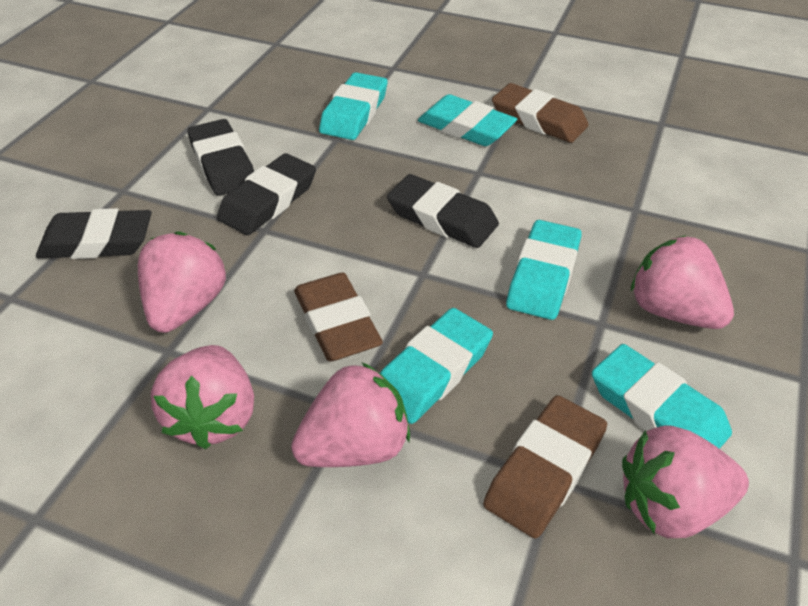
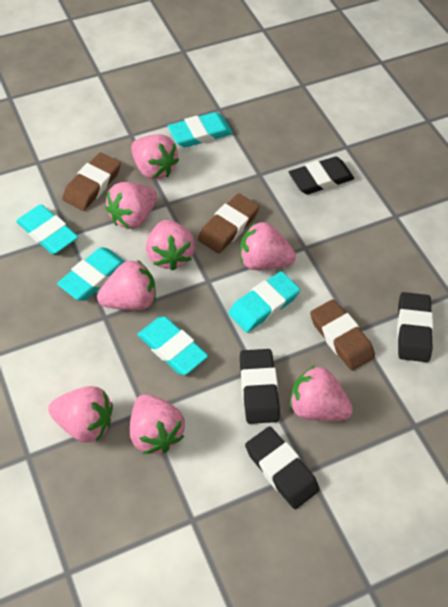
pink strawberry: 5 -> 8

